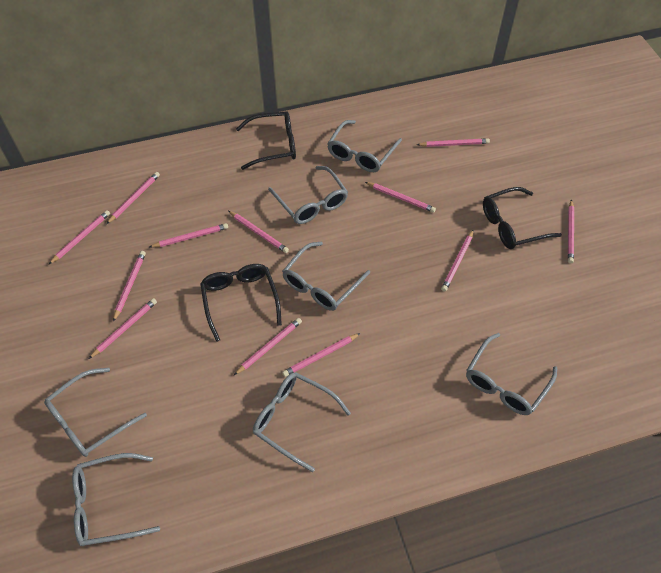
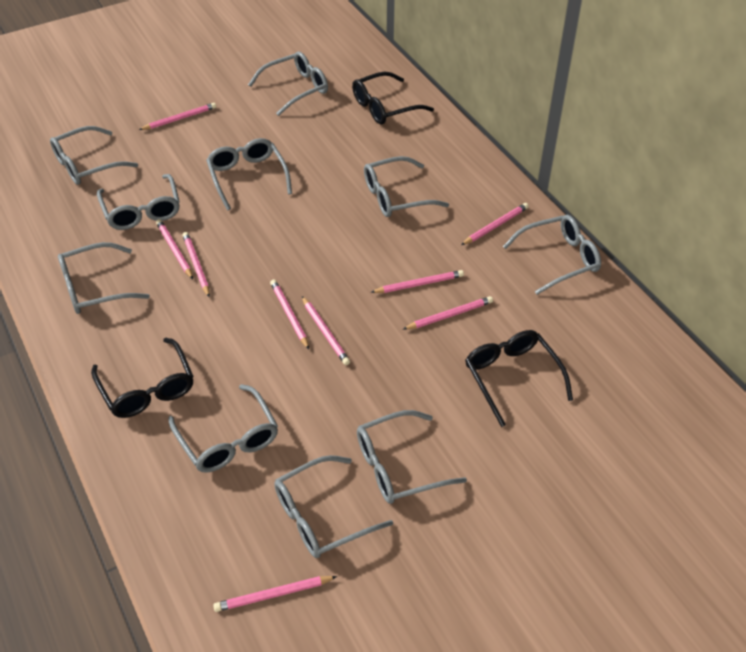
grey glasses: 7 -> 10
pink pencil: 12 -> 9

